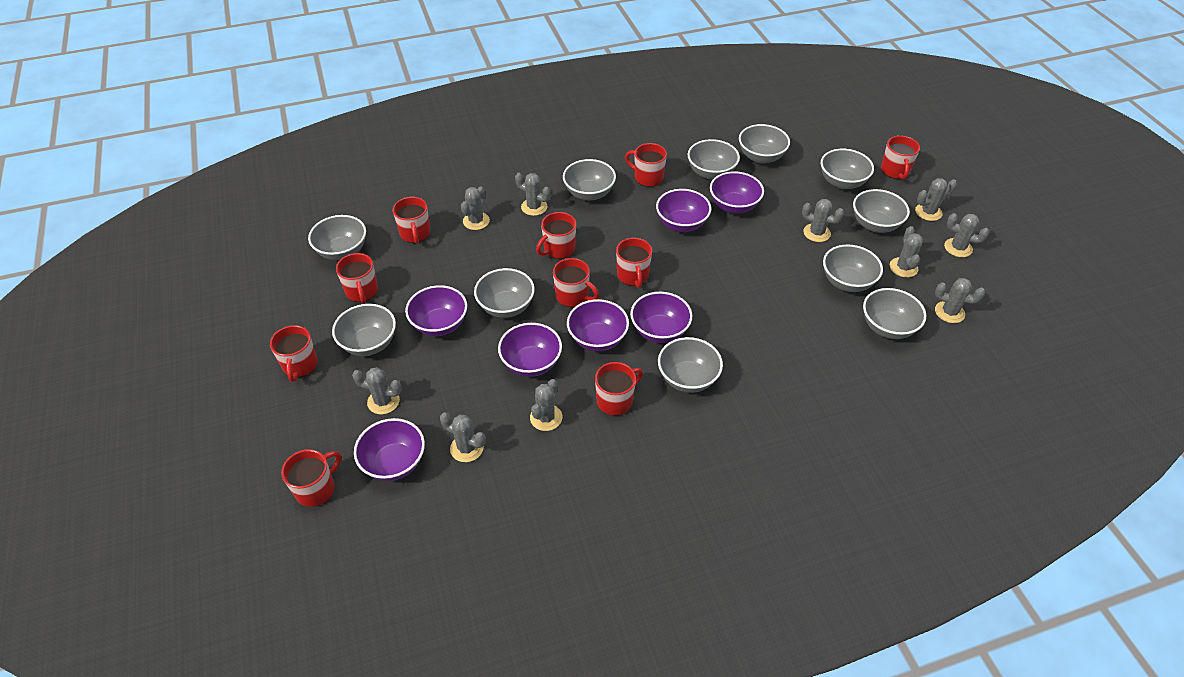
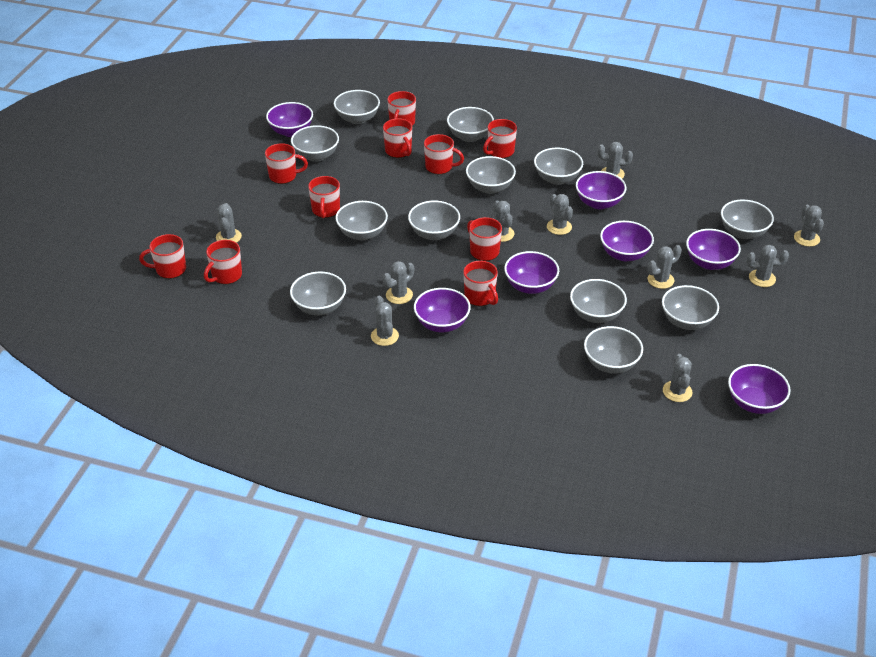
grey bowl: 11 -> 12

